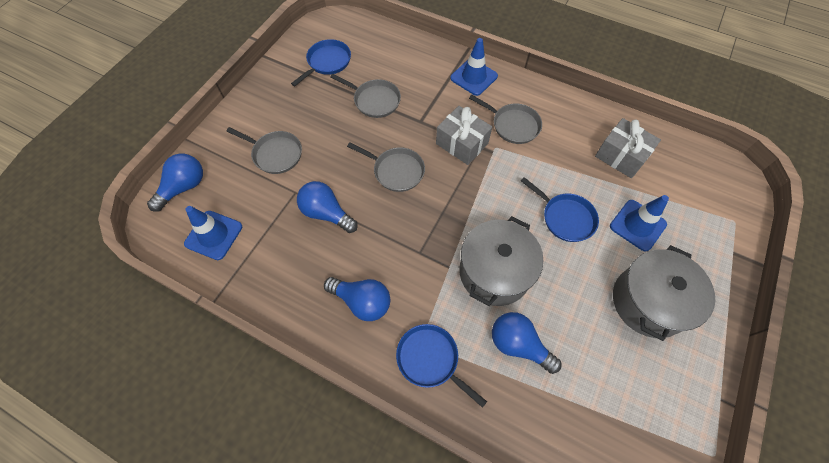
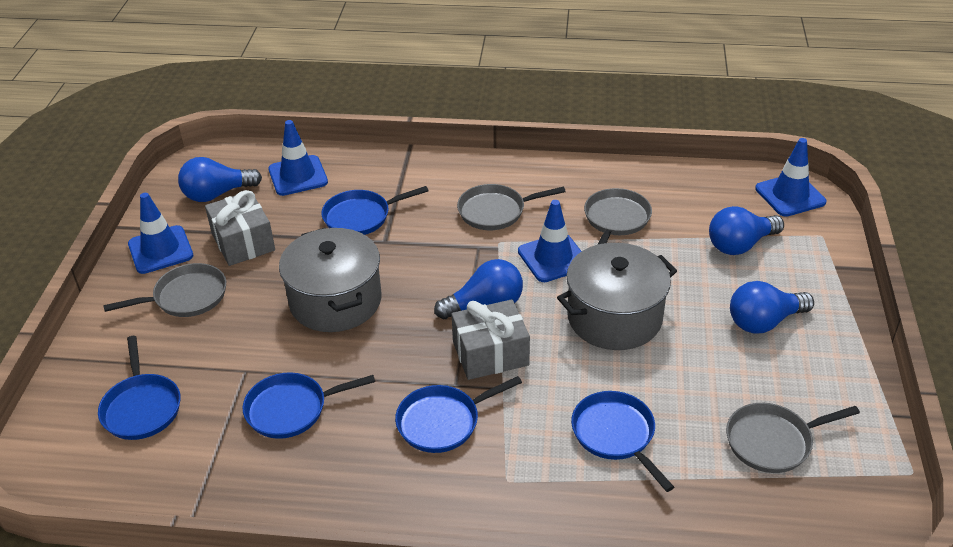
blue pan: 3 -> 5
blue traffic cone: 3 -> 4

